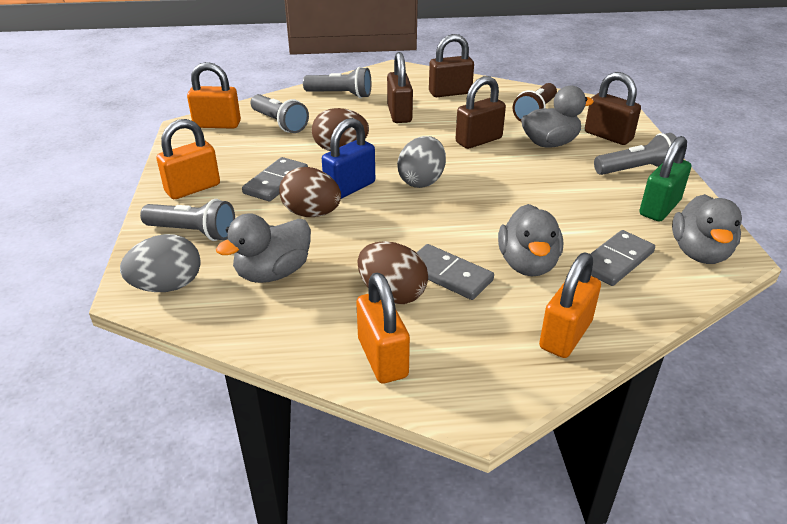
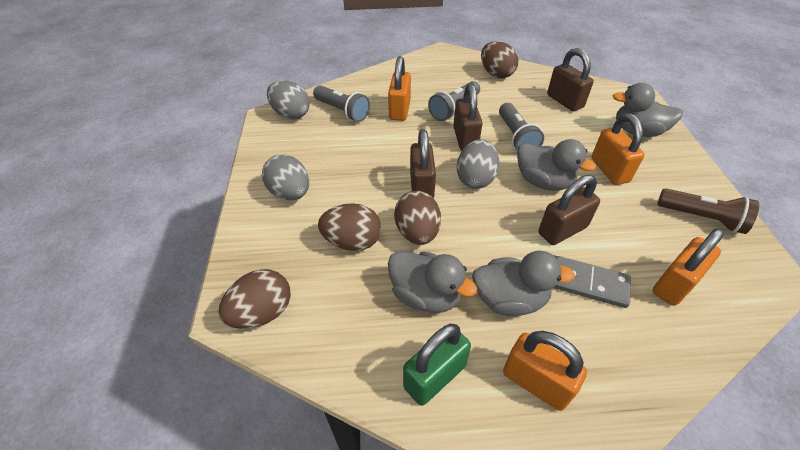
blue padlock: 1 -> 0
brown egg: 3 -> 4
grey domino: 3 -> 1
grey egg: 2 -> 3
grey flashlight: 4 -> 3

